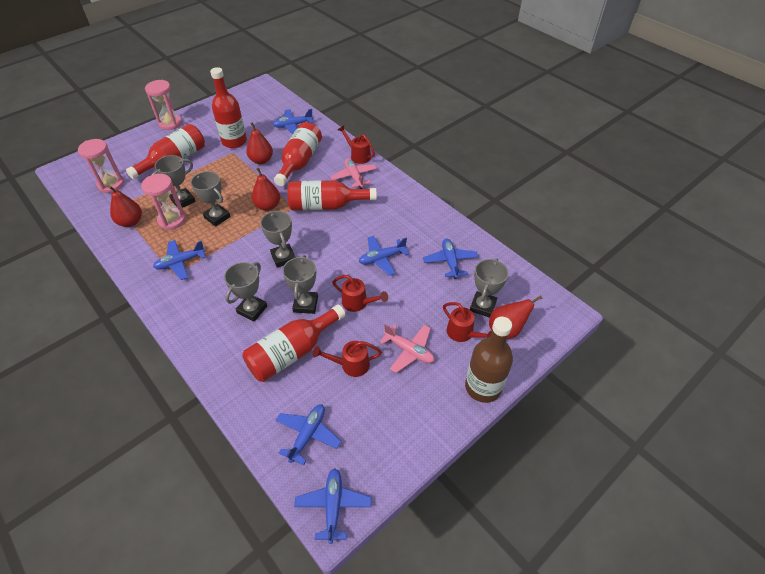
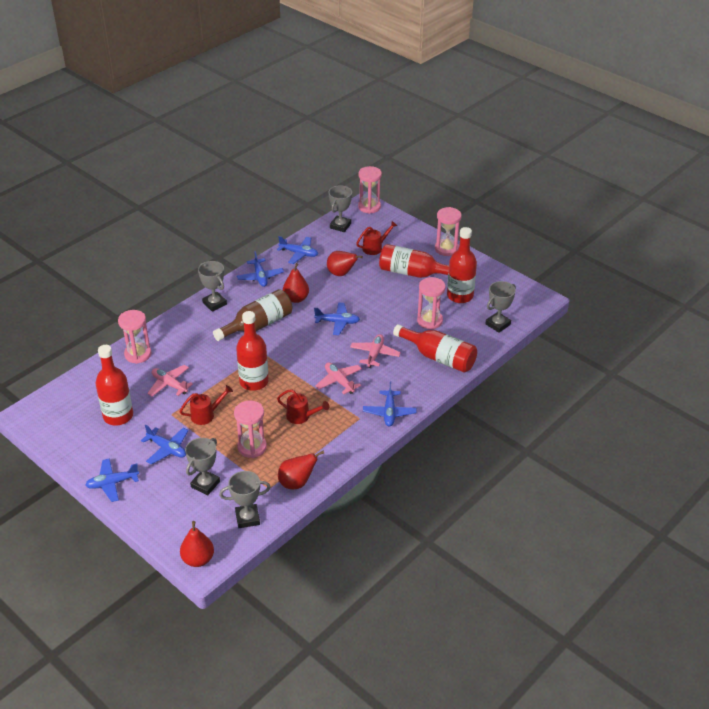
grey trophy: 6 -> 5
pink hourglass: 3 -> 5
pink plane: 2 -> 3
red watering can: 4 -> 3

